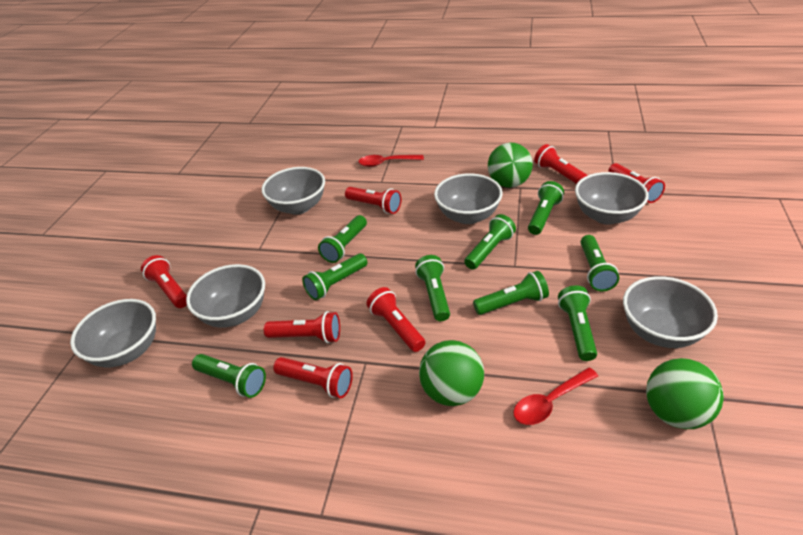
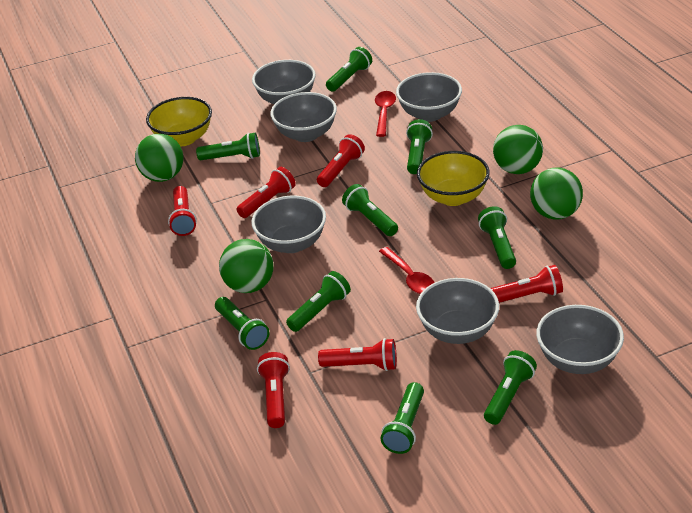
green ball: 3 -> 4
red flashlight: 7 -> 6
yellow bowl: 0 -> 2

